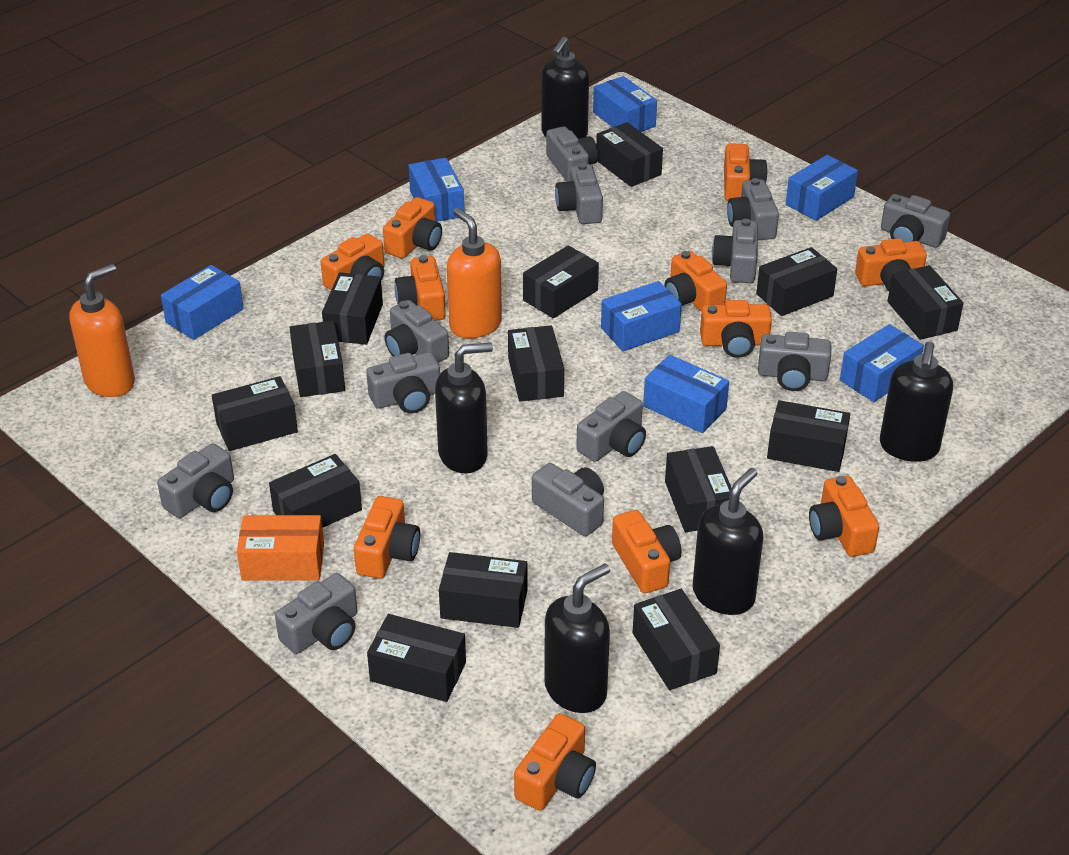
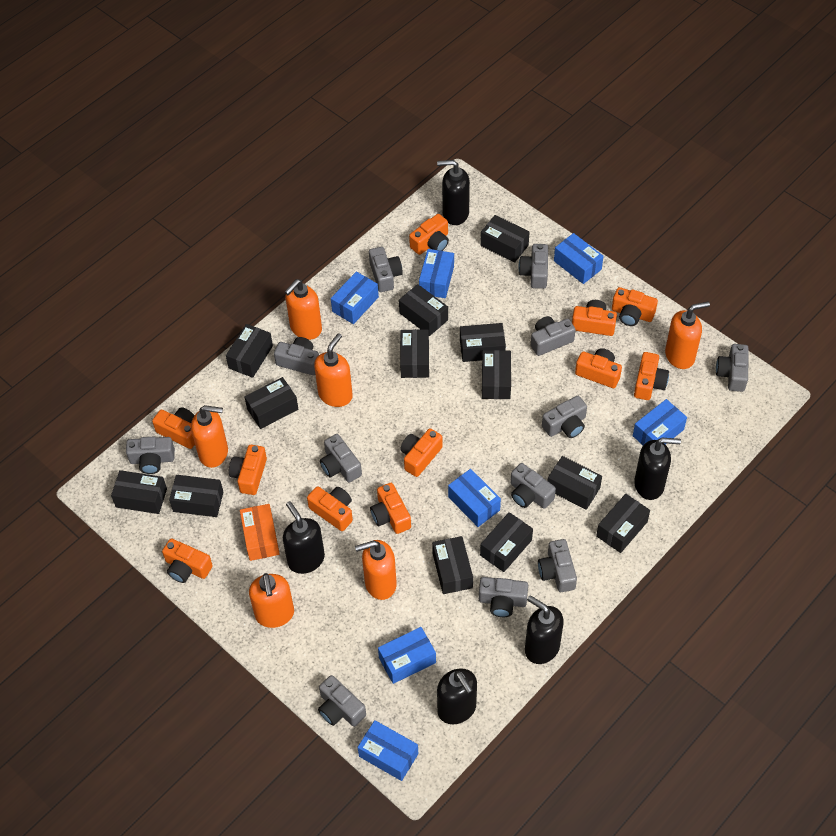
black box: 14 -> 13
orange soap dispenser: 2 -> 6

